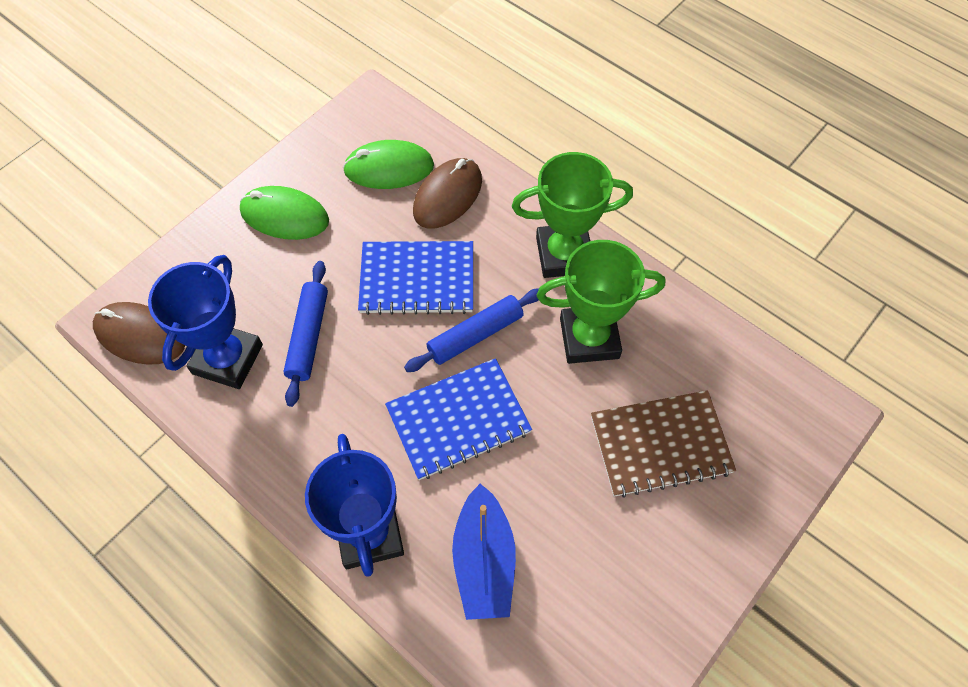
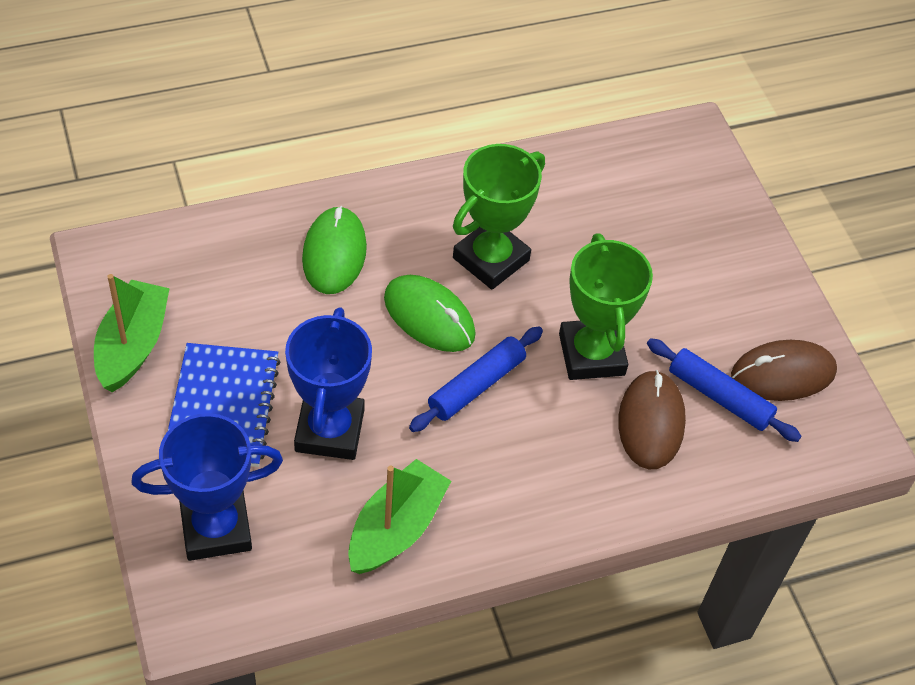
blue boat: 1 -> 0
blue notebook: 2 -> 1
brown notebook: 1 -> 0
green boat: 0 -> 2

